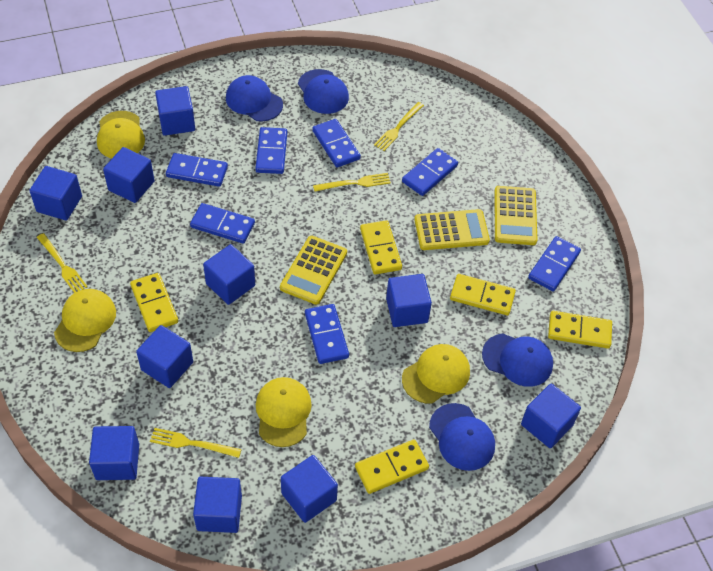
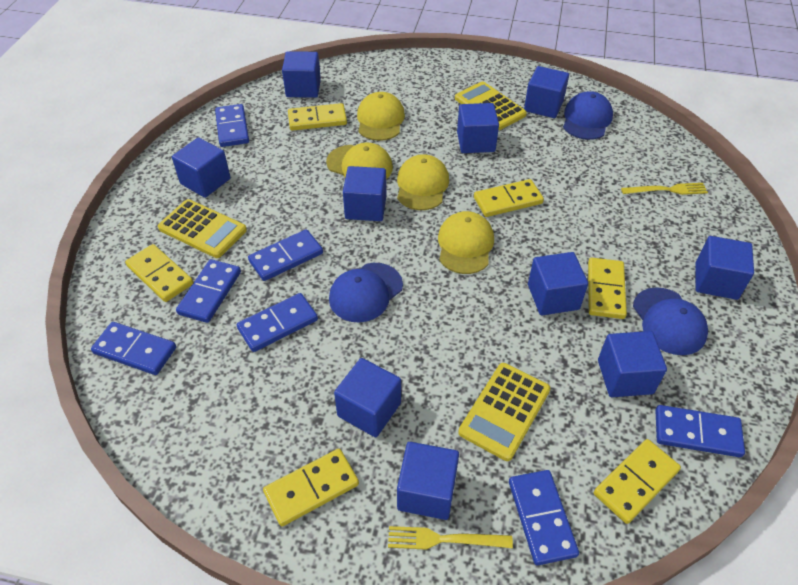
blue cap: 4 -> 3
yellow domino: 5 -> 6
yellow fork: 4 -> 2

